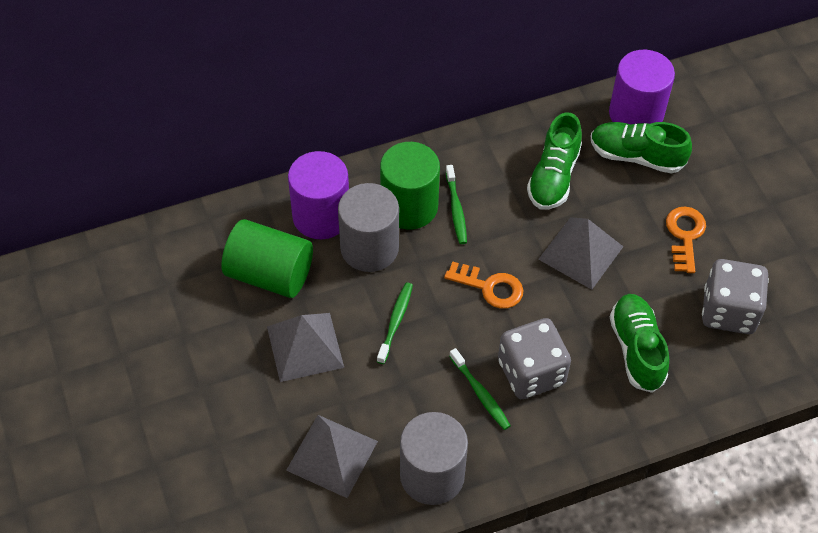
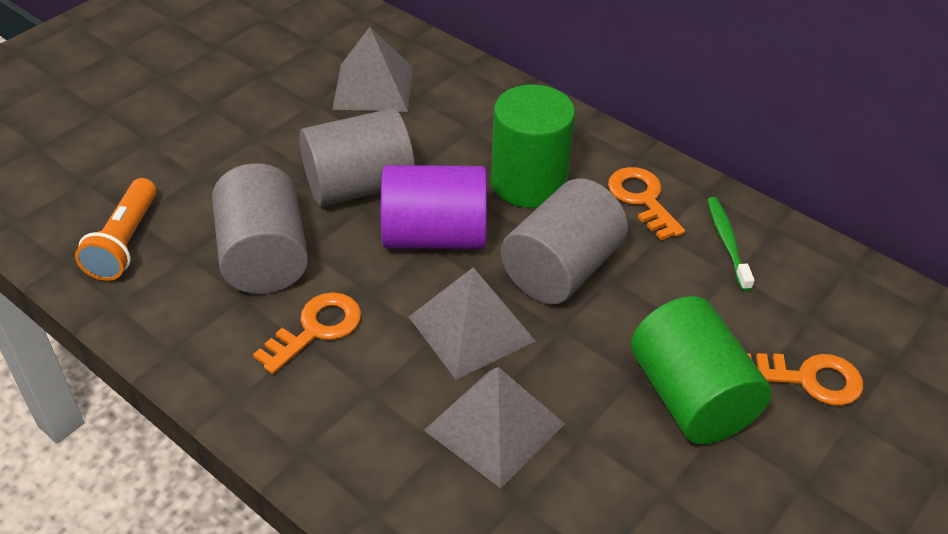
green shoe: 3 -> 0
green toothbrush: 3 -> 1
grey cylinder: 2 -> 3
grey dice: 2 -> 0
orange flashlight: 0 -> 1
orange key: 2 -> 3
purple cylinder: 2 -> 1

